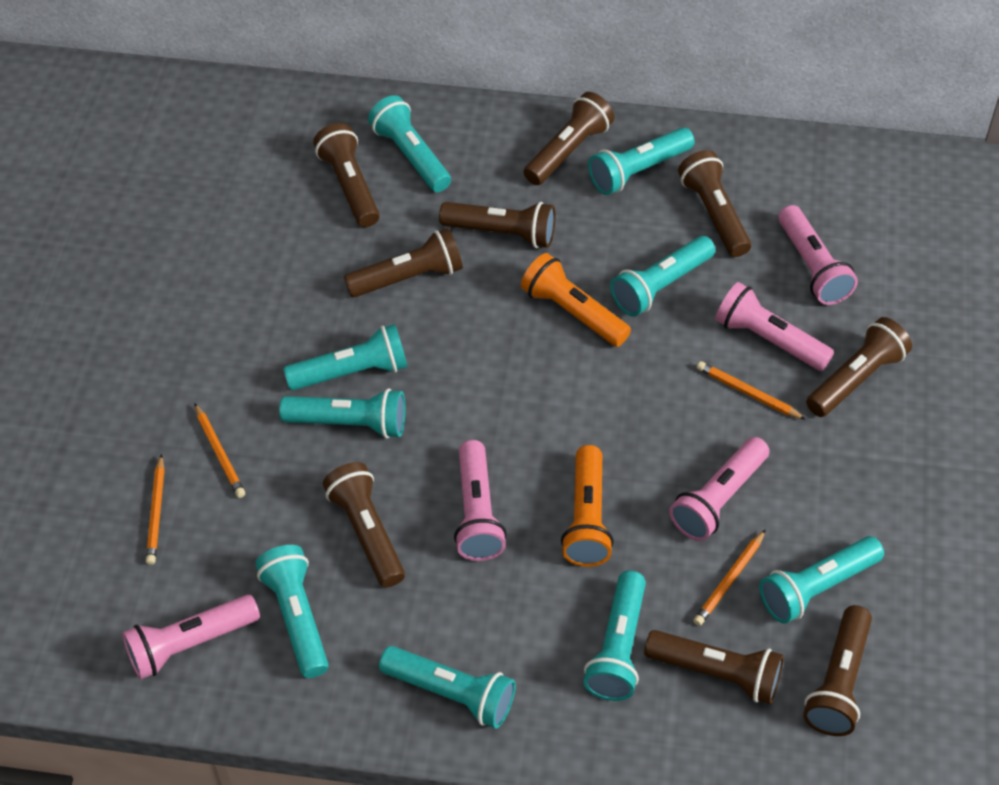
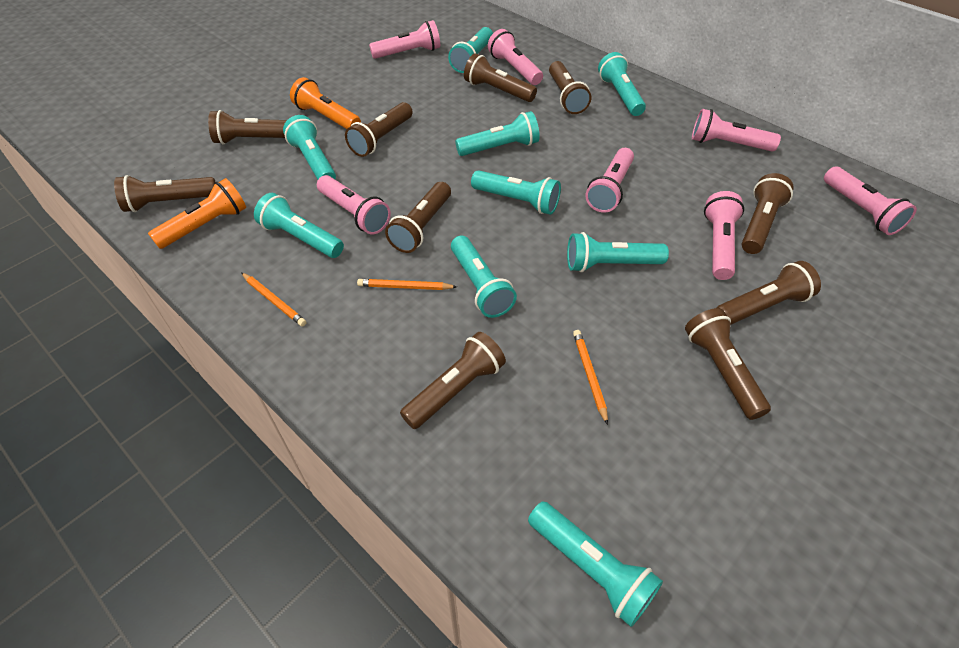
brown flashlight: 9 -> 10
orange pencil: 4 -> 3
pink flashlight: 5 -> 7

